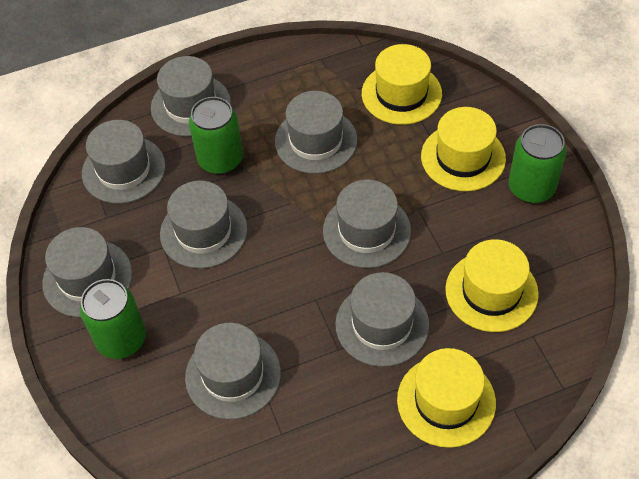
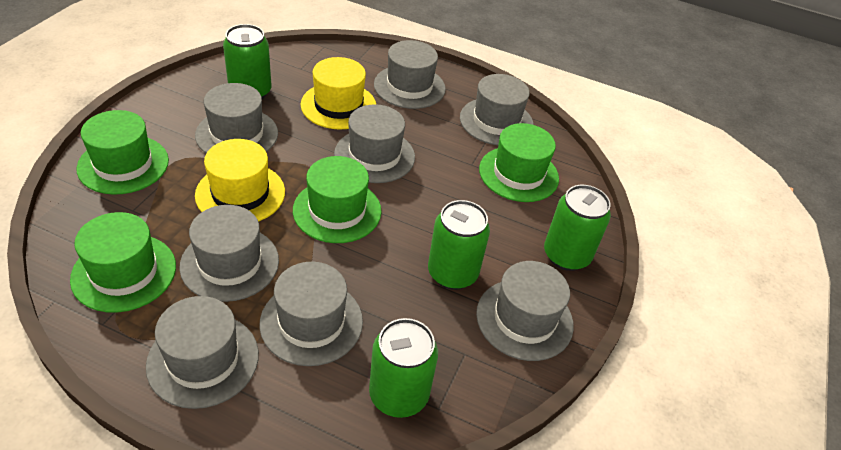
green can: 3 -> 4
green hat: 0 -> 4
yellow hat: 4 -> 2

